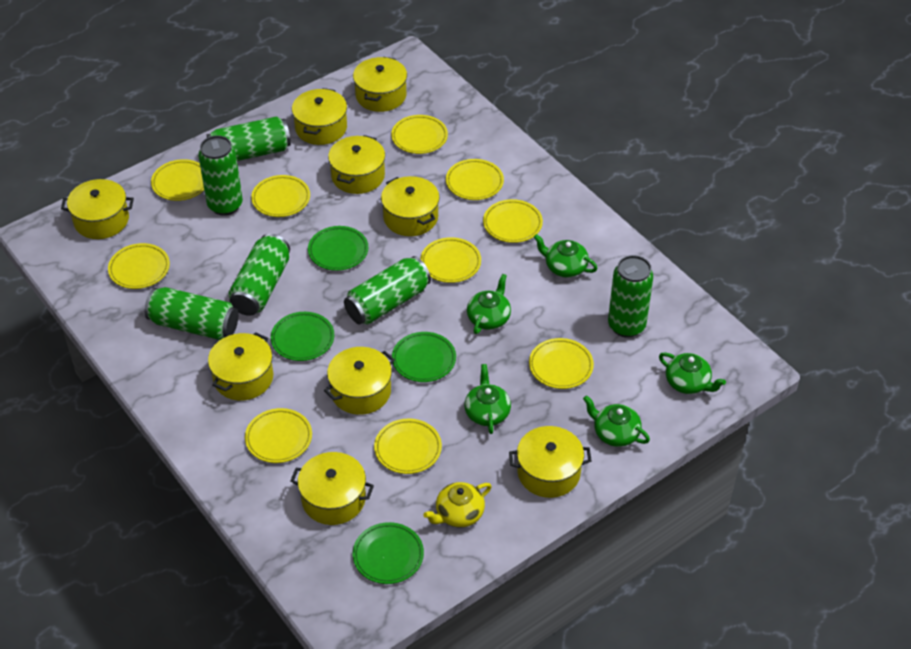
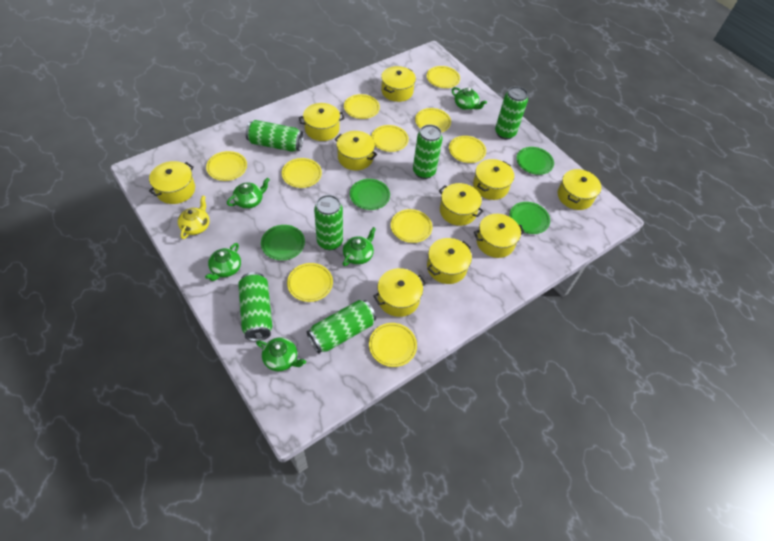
yellow pot: 9 -> 10

